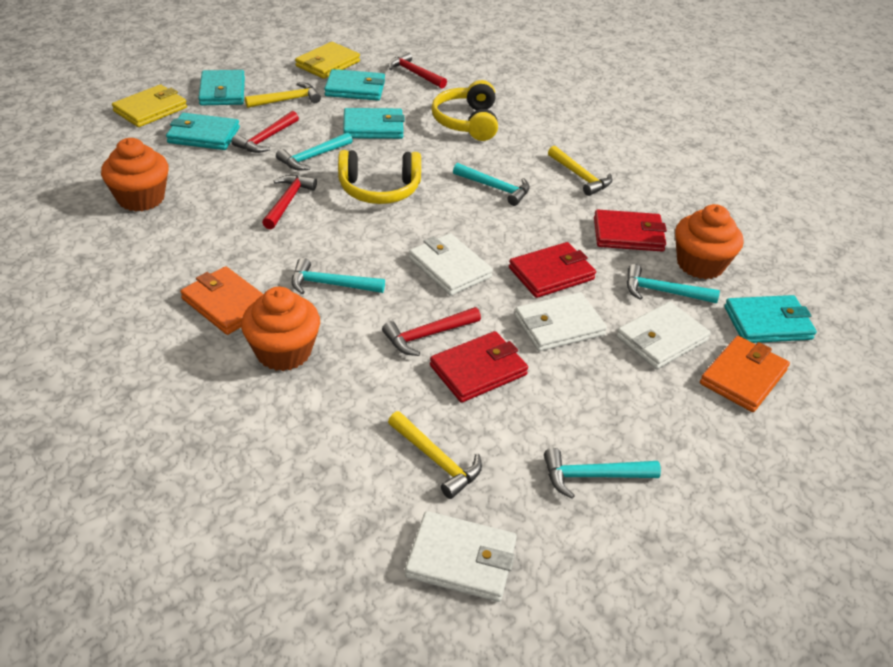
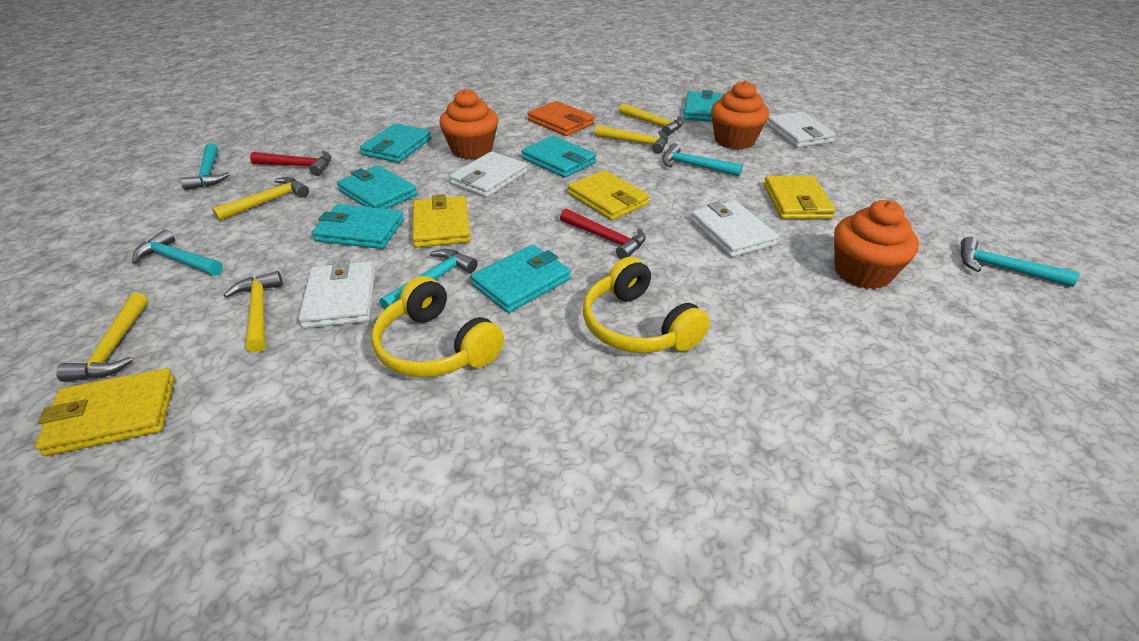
orange wallet: 2 -> 1
red hammer: 4 -> 2
red wallet: 3 -> 0
turquoise wallet: 5 -> 6
yellow hammer: 3 -> 5
yellow wallet: 2 -> 4

